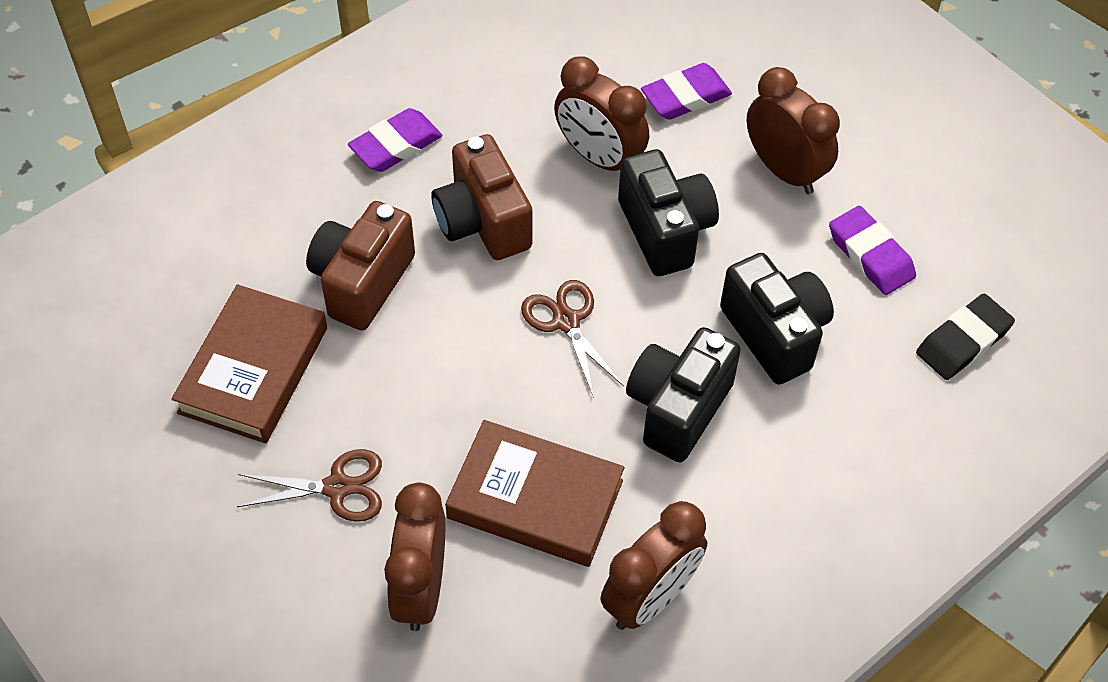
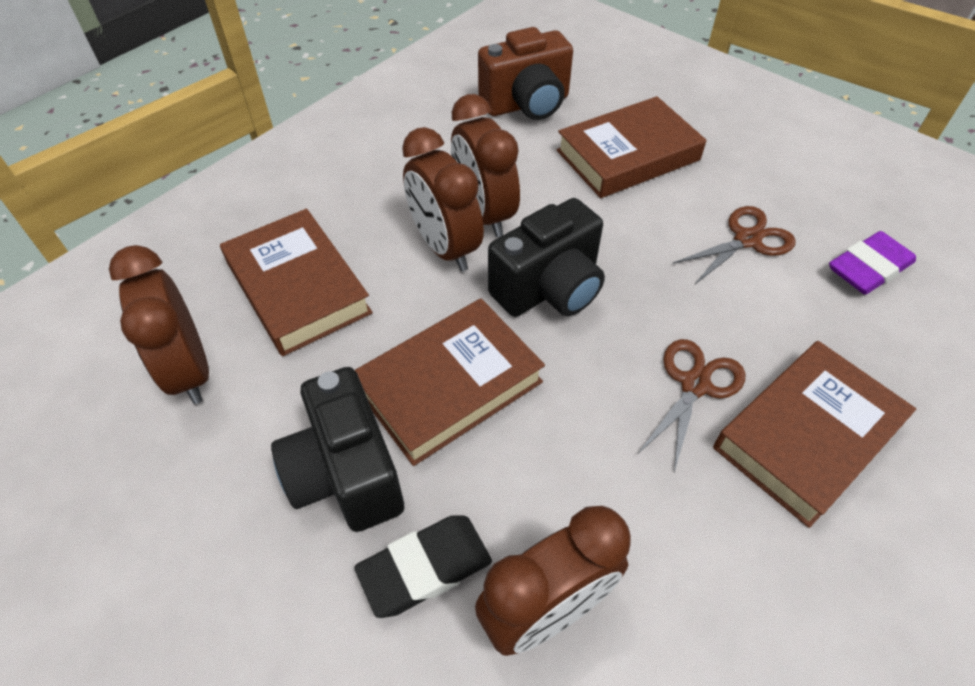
black camera: 3 -> 2
brown book: 2 -> 4
brown camera: 2 -> 1
purple eraser: 3 -> 1

